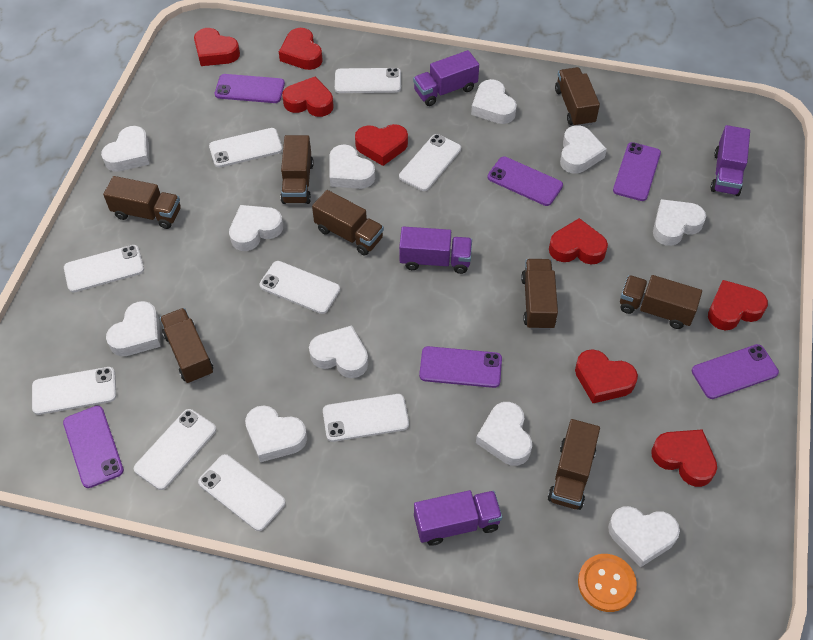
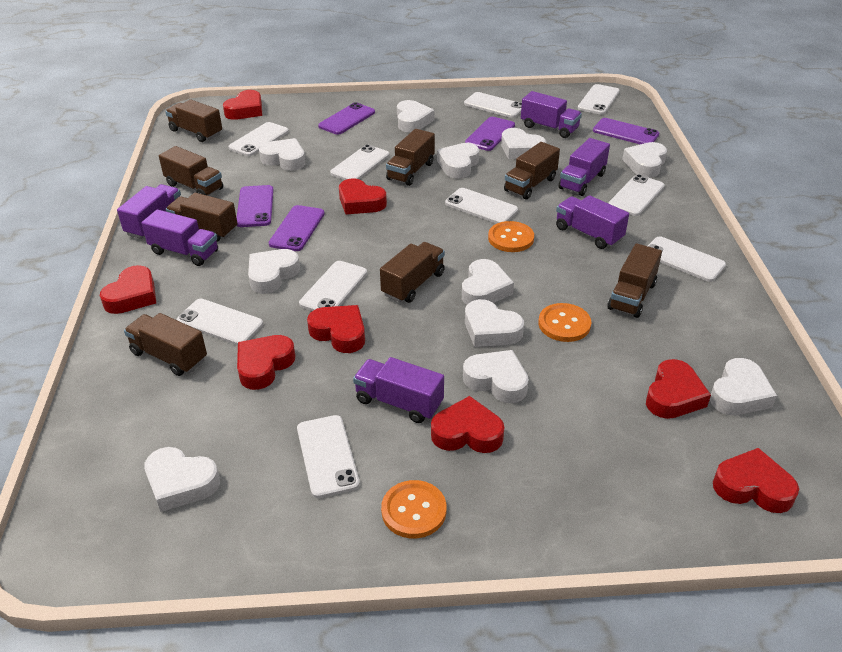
orange button: 1 -> 3
purple phone: 6 -> 5
purple truck: 4 -> 6
white phone: 9 -> 10

